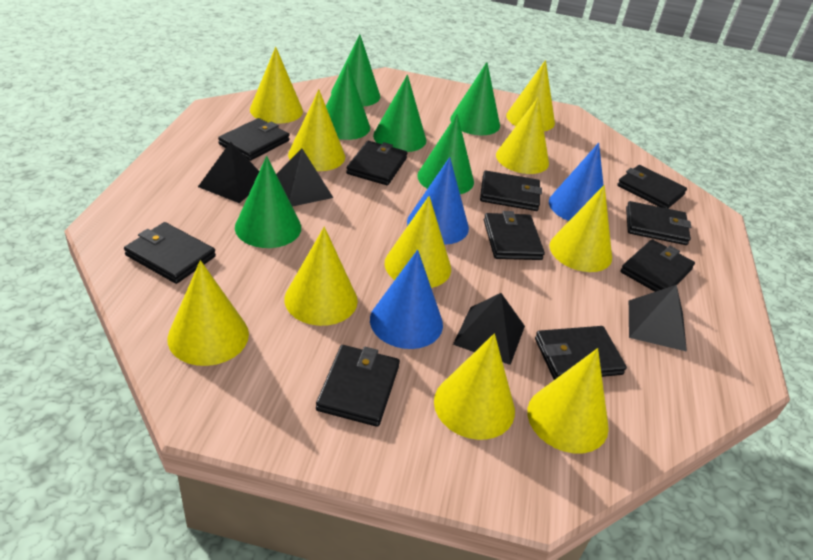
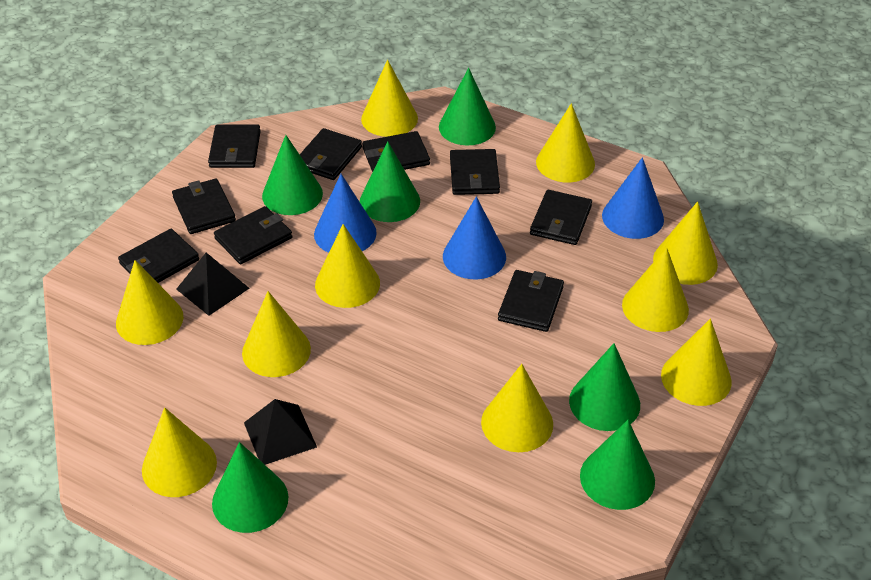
black pyramid: 4 -> 2
black wallet: 10 -> 9

